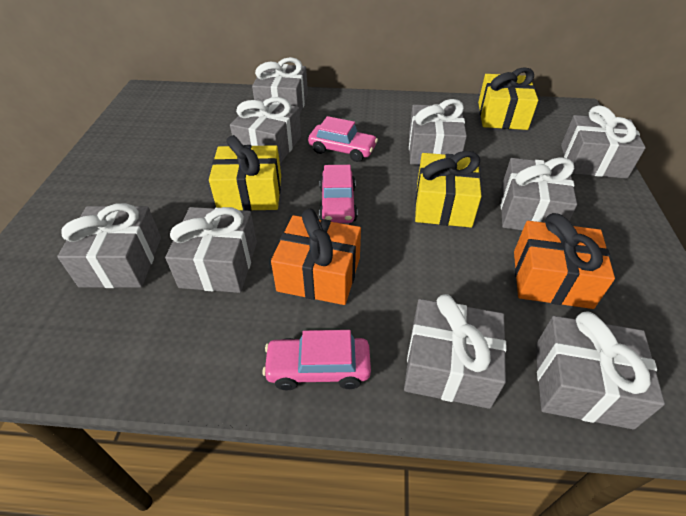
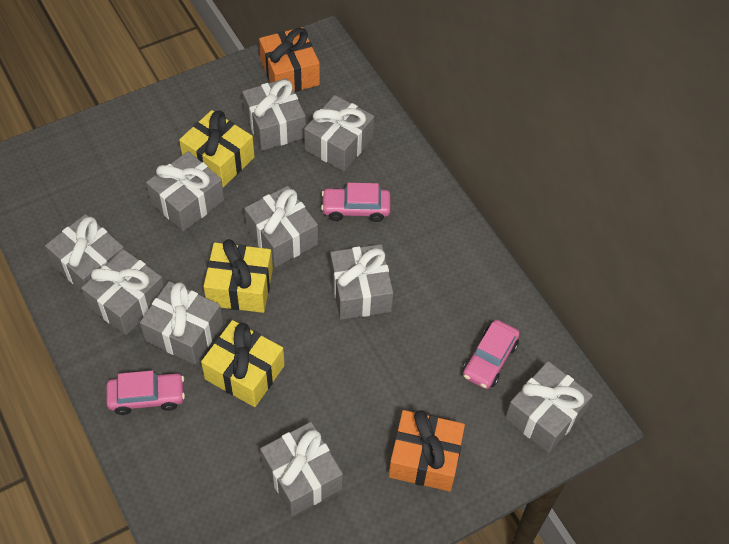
grey gift: 9 -> 10

